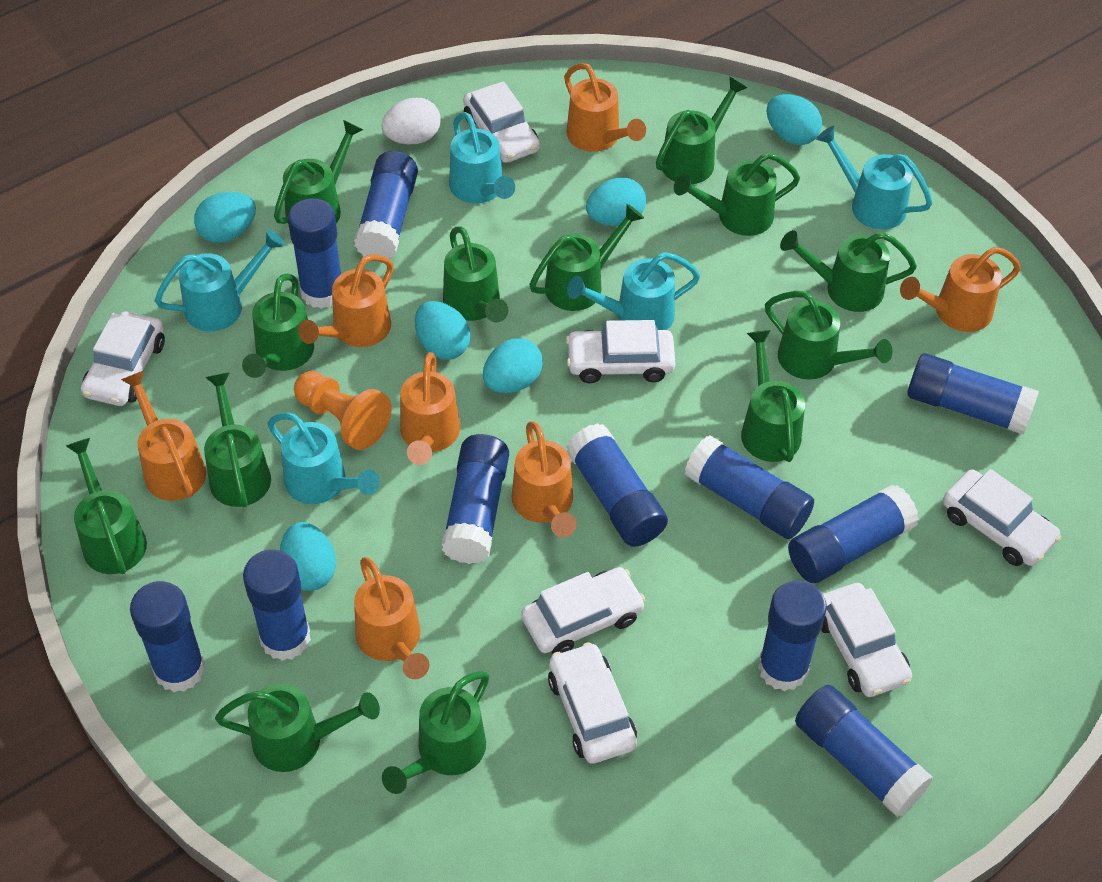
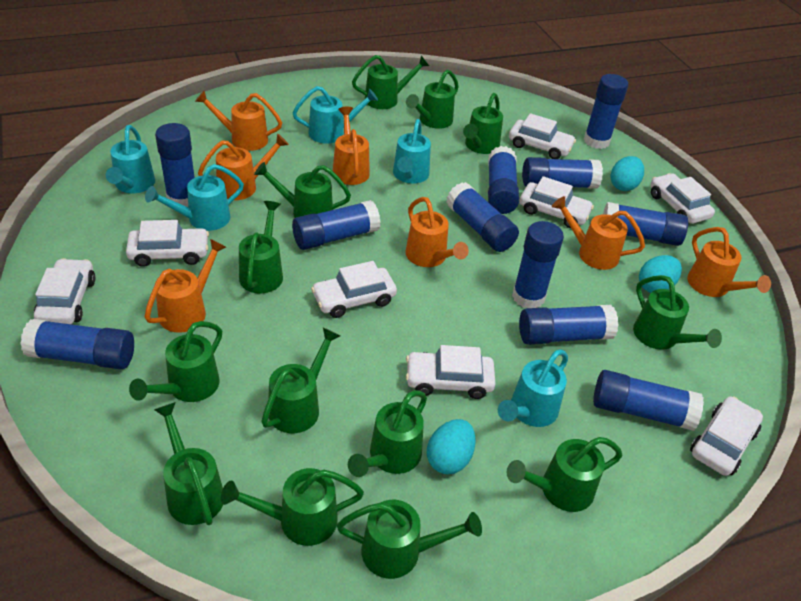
orange pawn: 1 -> 0
turquoise egg: 6 -> 3
white car: 7 -> 8
white egg: 1 -> 0

